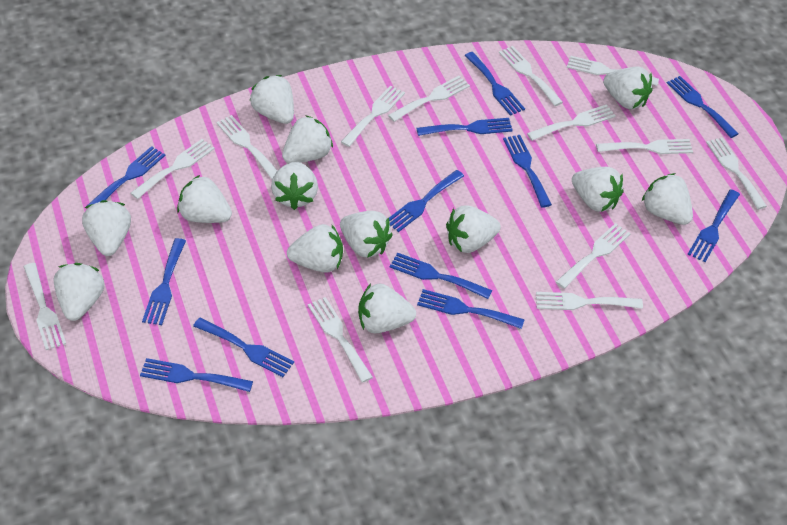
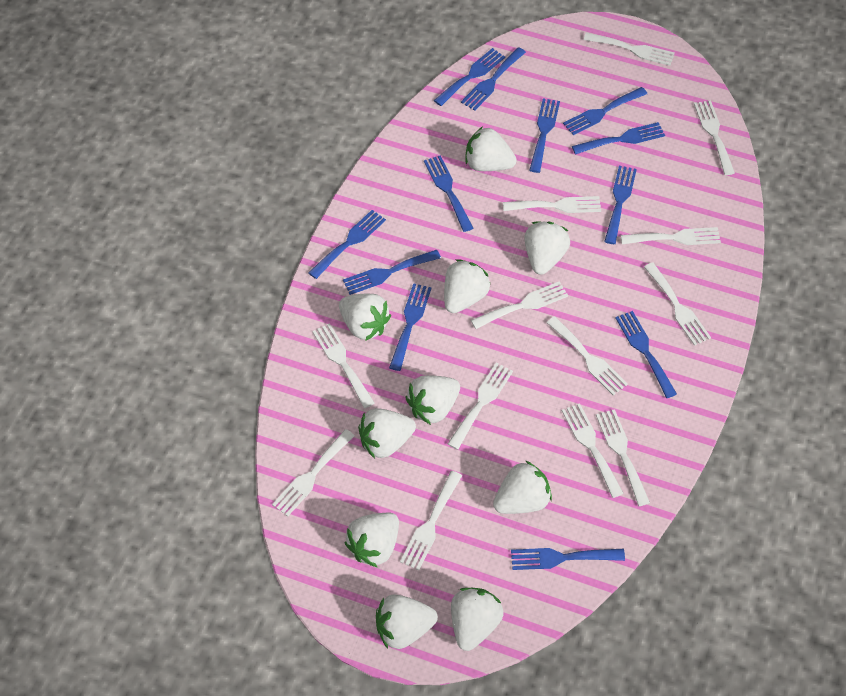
white strawberry: 13 -> 10

